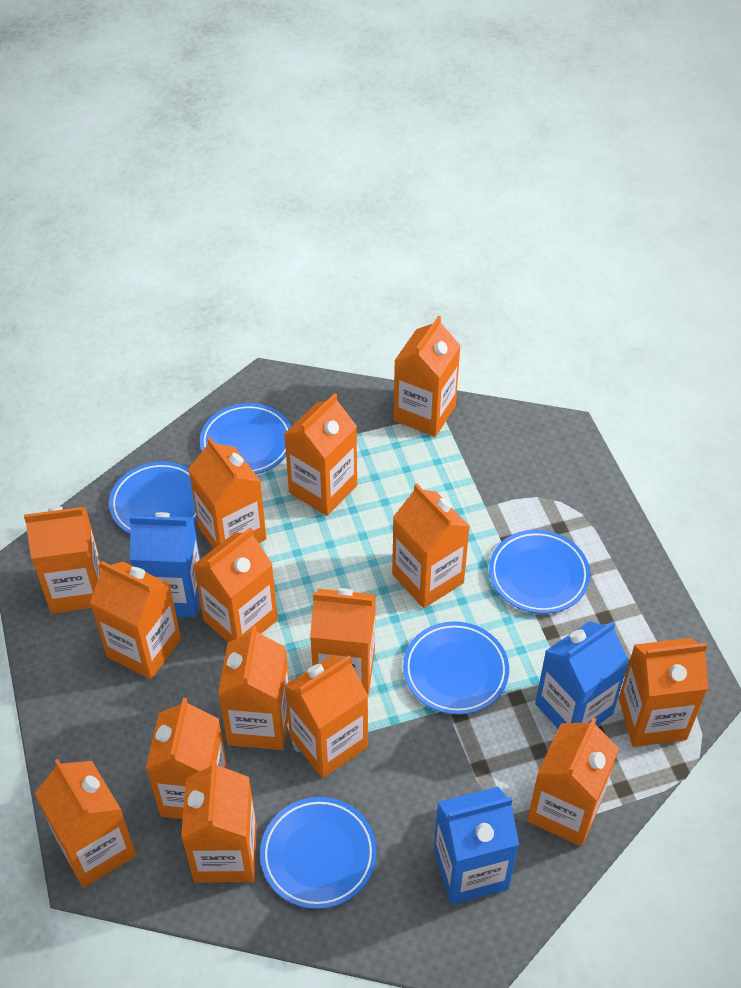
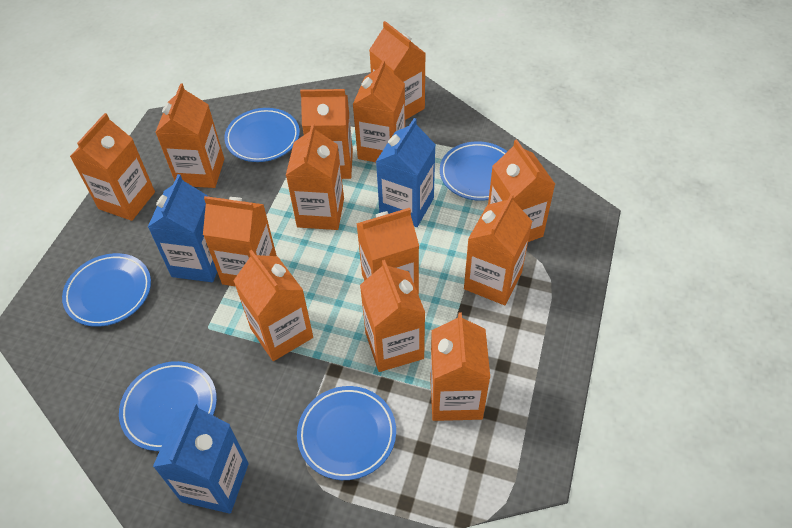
orange carton: 15 -> 13

